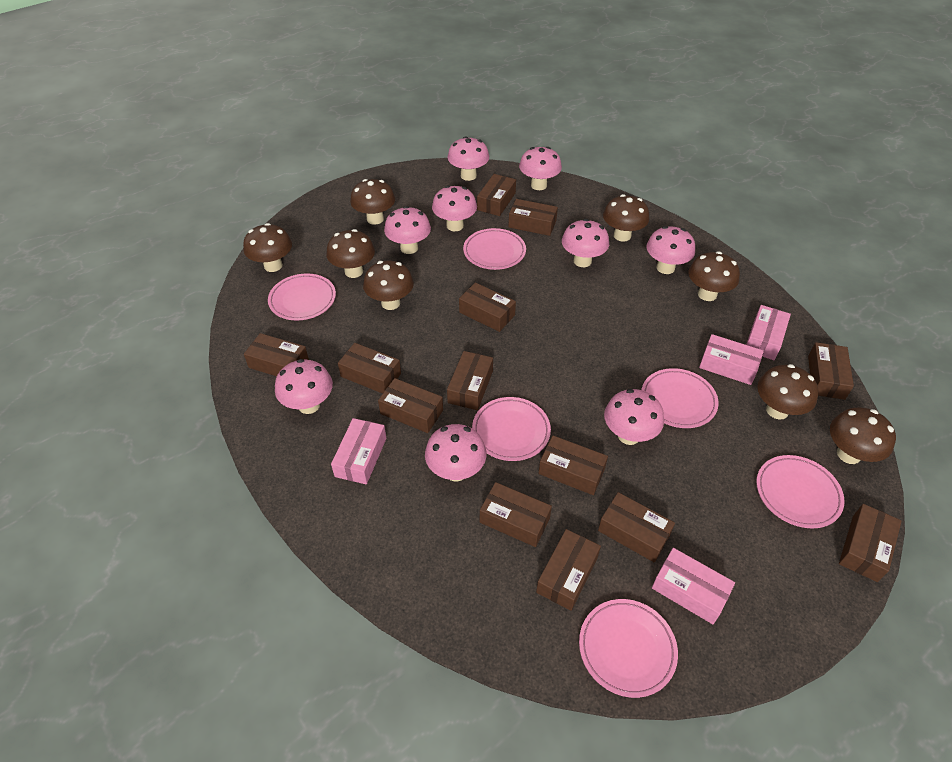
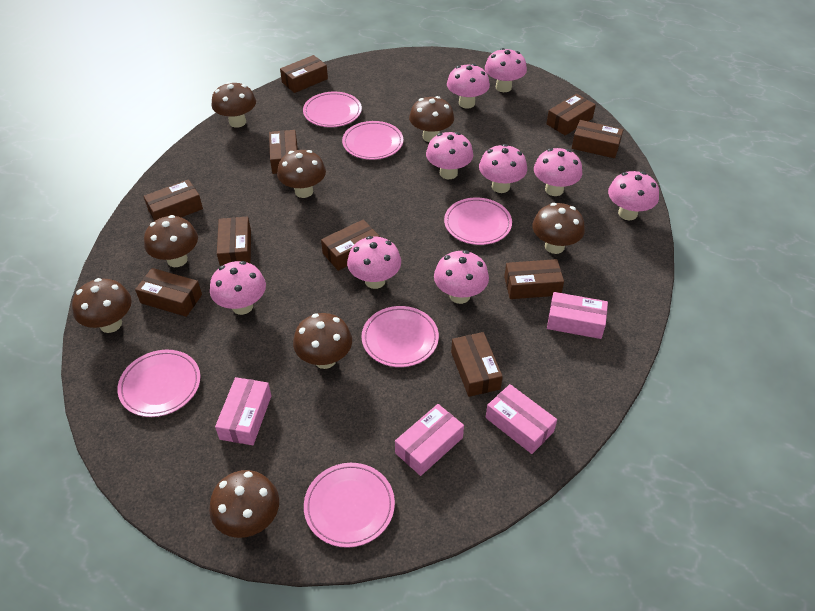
brown box: 13 -> 10

